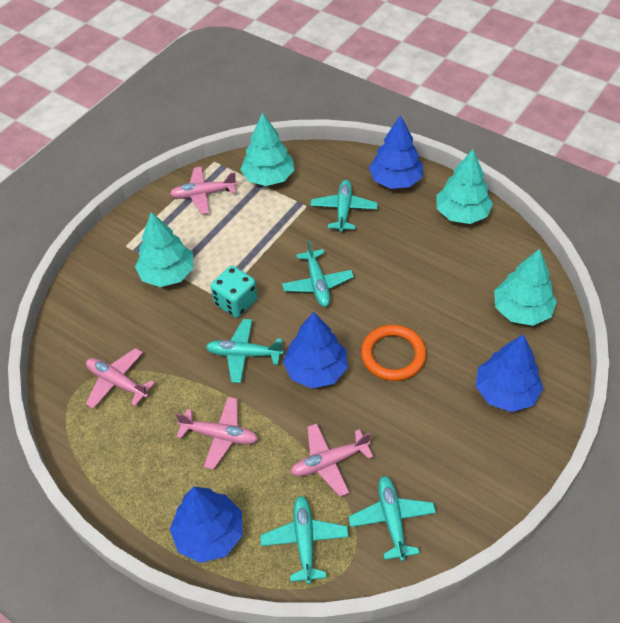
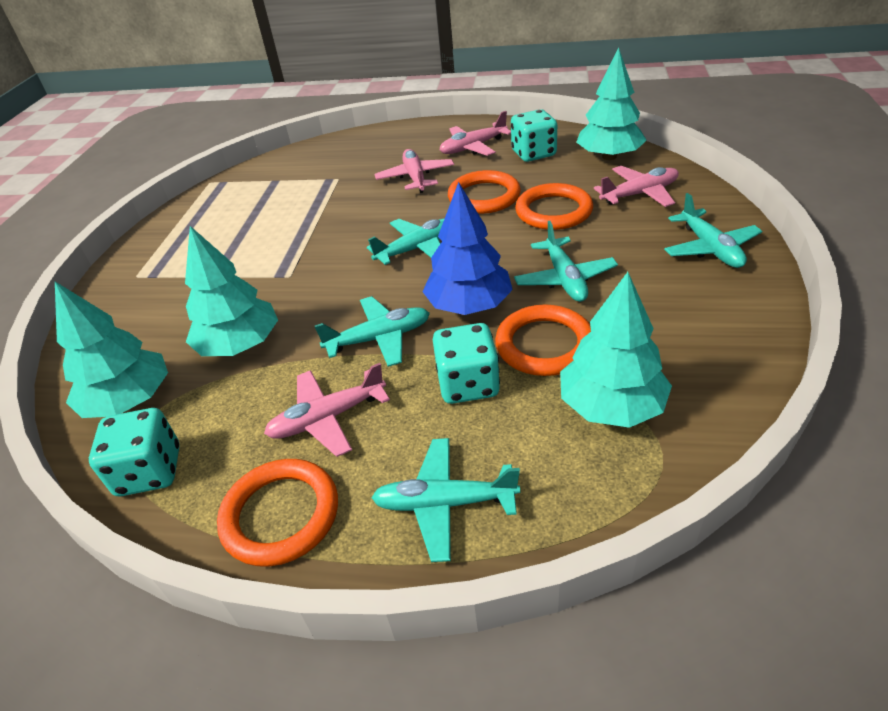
blue tree: 4 -> 1
orange ring: 1 -> 4
turquoise dice: 1 -> 3

